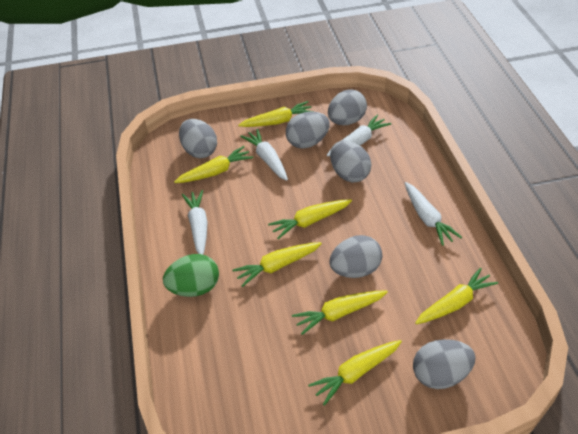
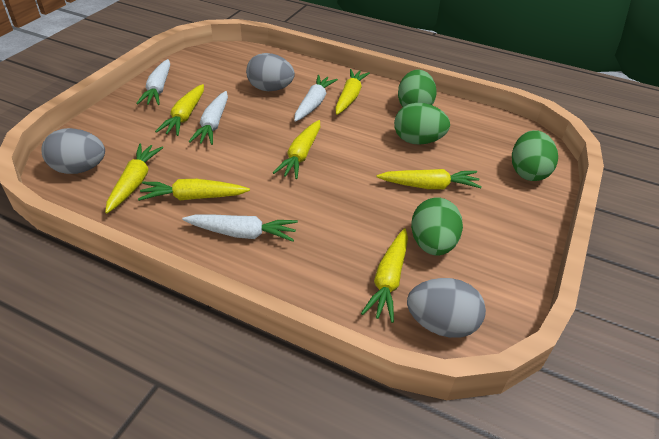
green egg: 1 -> 4
grey egg: 6 -> 3

